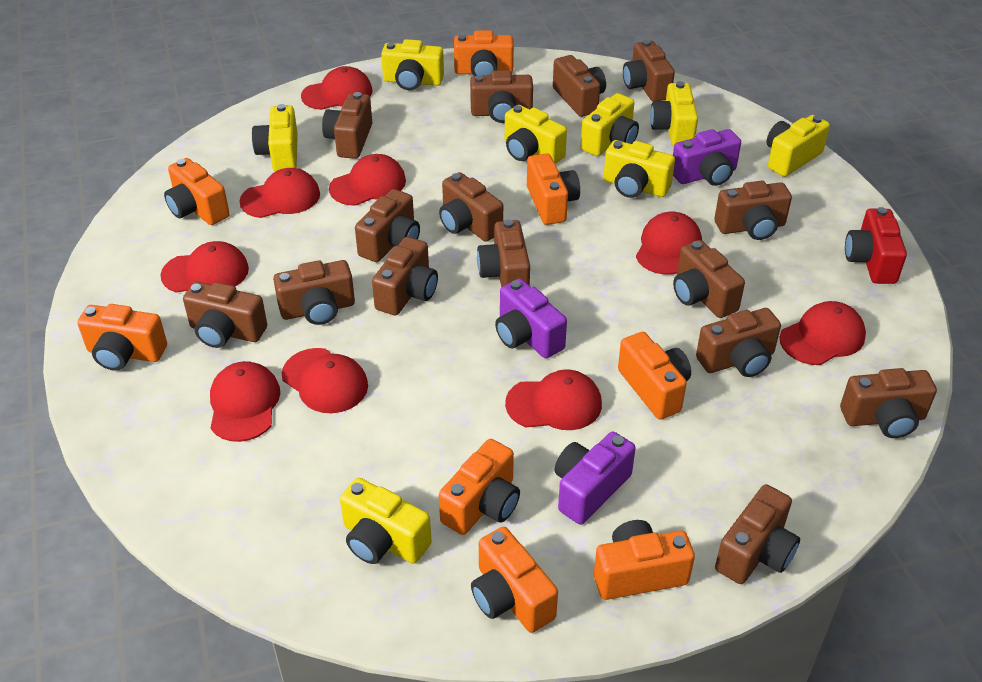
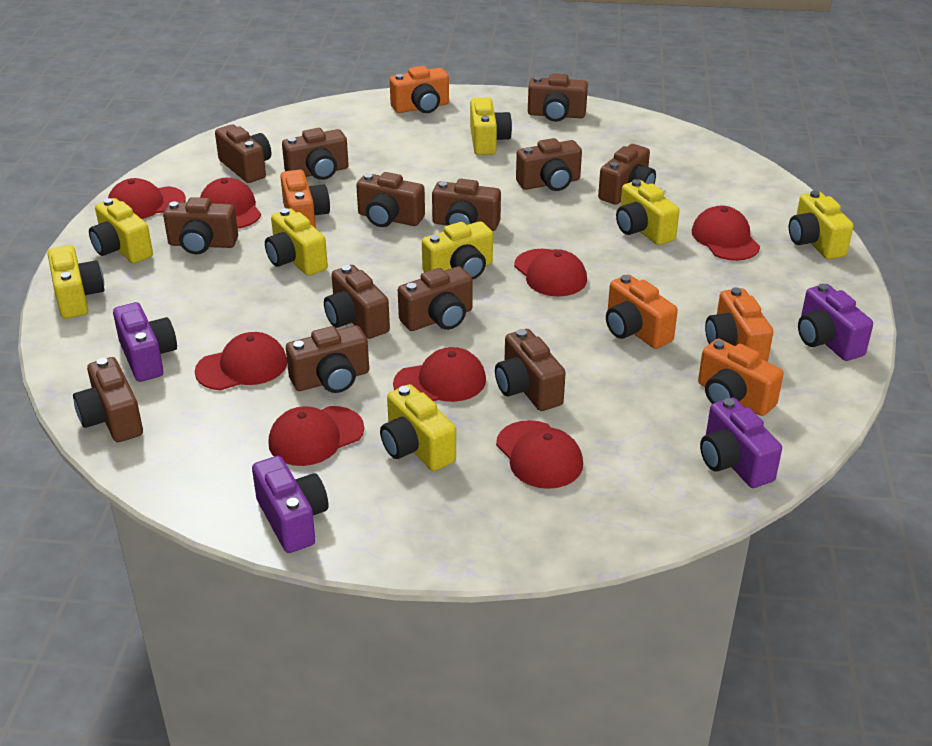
brown camera: 15 -> 13
orange camera: 8 -> 5
purple camera: 3 -> 4
red camera: 1 -> 0
red cap: 9 -> 8

